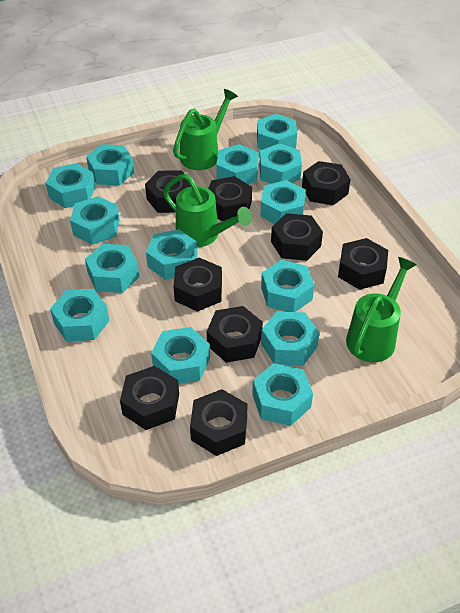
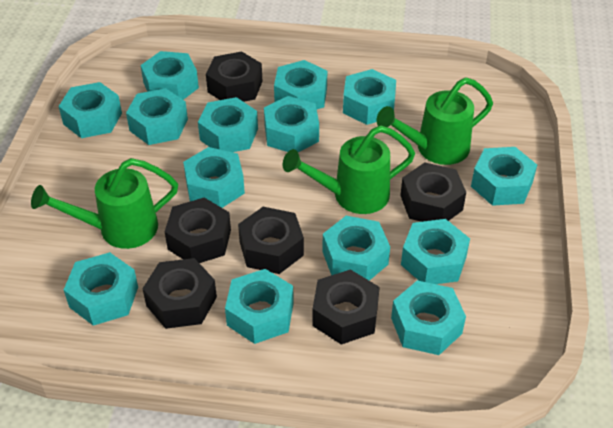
black nut: 9 -> 6

